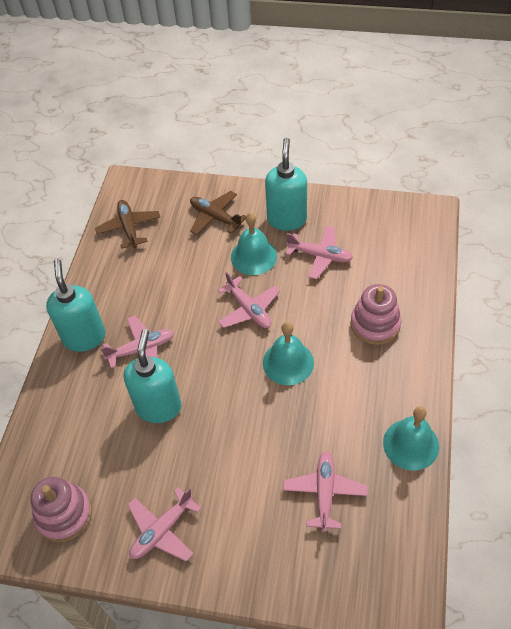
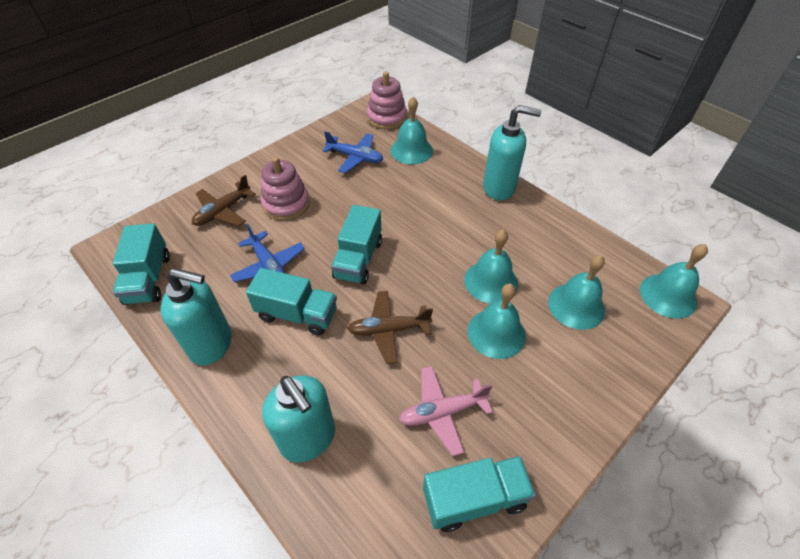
blue plane: 0 -> 2
pink plane: 5 -> 1
turquoise bell: 3 -> 5
turquoise truck: 0 -> 4

